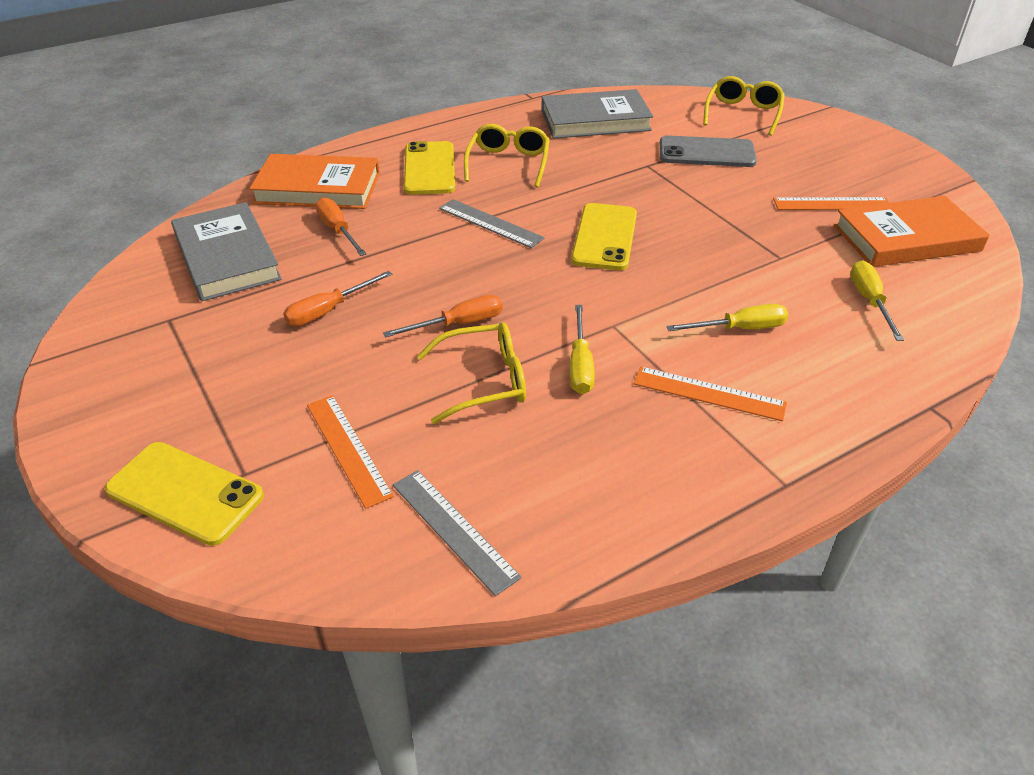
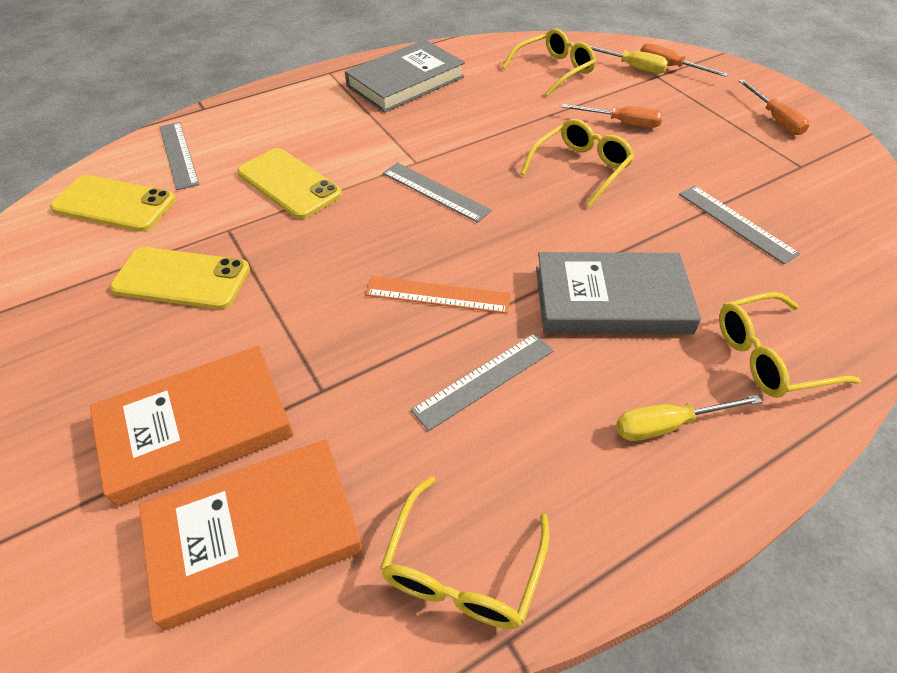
grey phone: 1 -> 0
grey ruler: 2 -> 4
orange ruler: 3 -> 1
yellow glasses: 3 -> 4
yellow screwdriver: 3 -> 2

